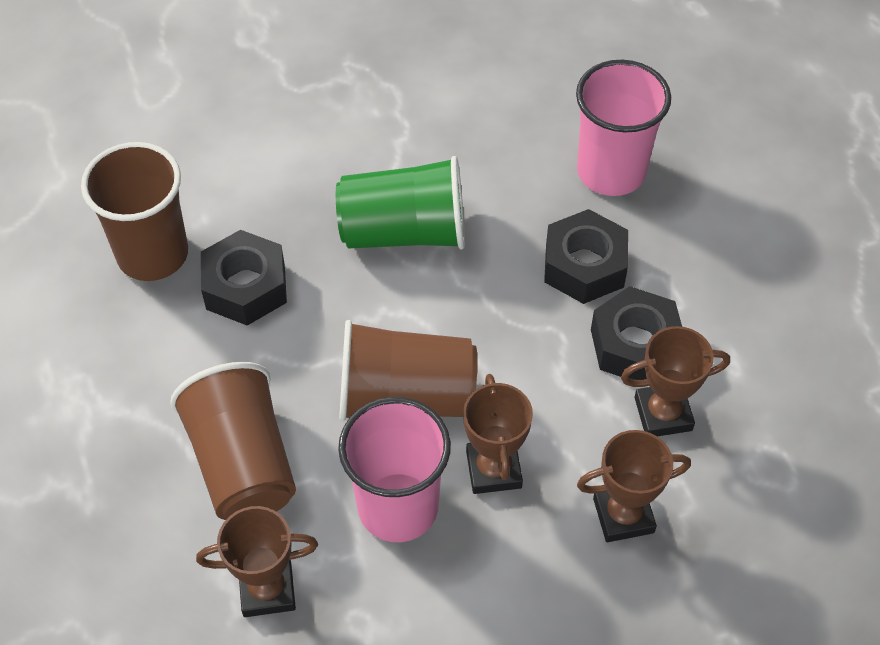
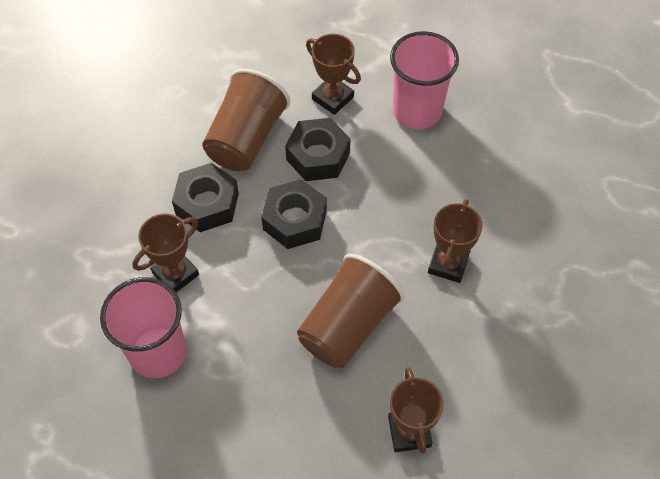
brown cup: 3 -> 2
green cup: 1 -> 0

